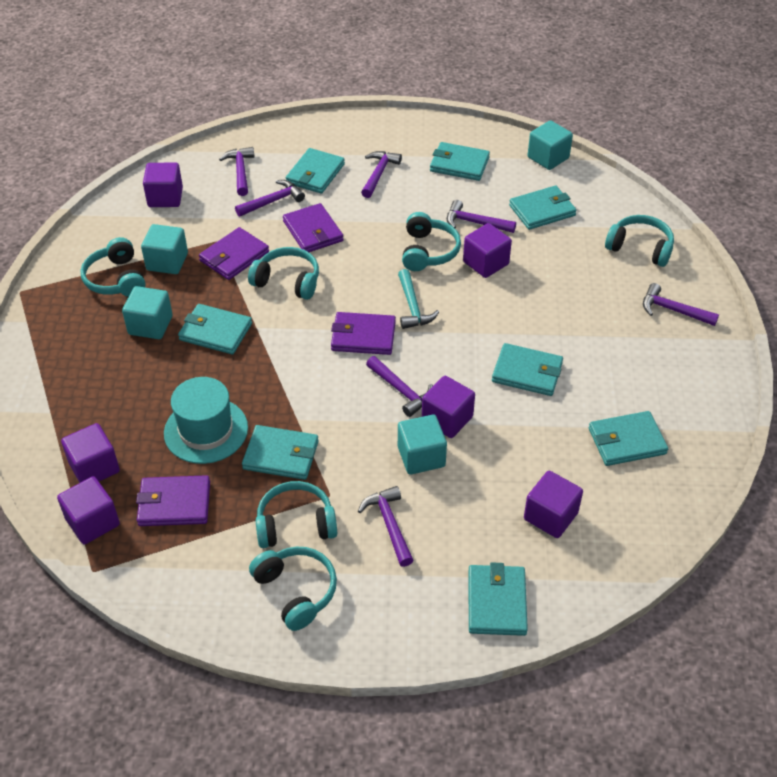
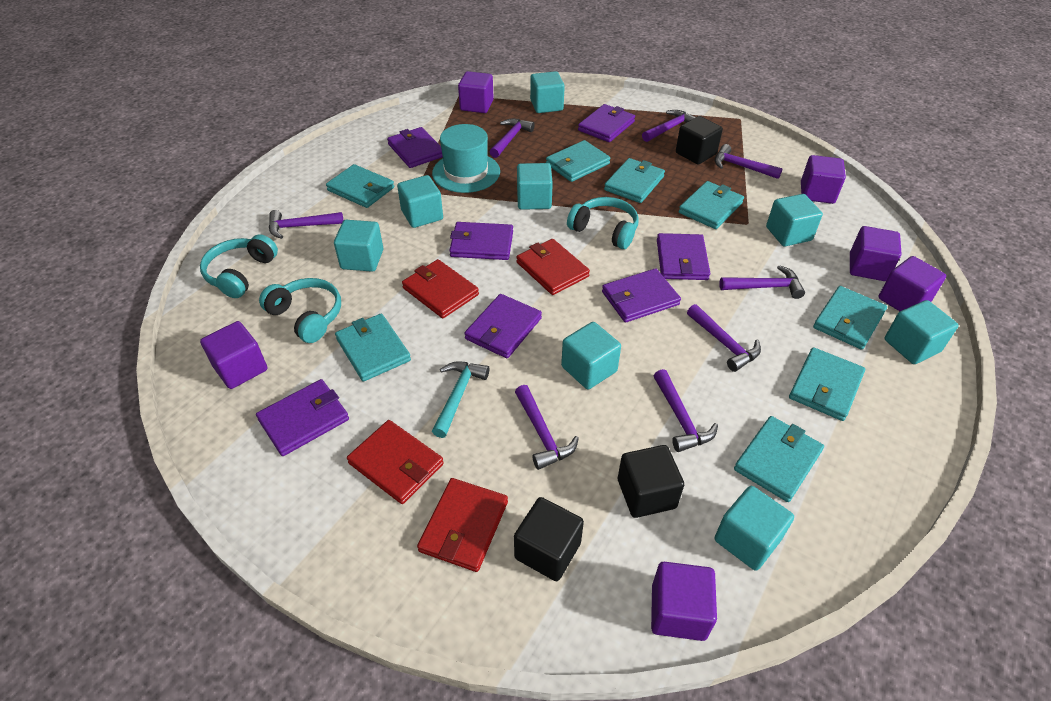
black cube: 0 -> 3
purple hammer: 7 -> 8
purple wallet: 4 -> 7
red wallet: 0 -> 4
turquoise cube: 4 -> 8
turquoise headphones: 6 -> 3

